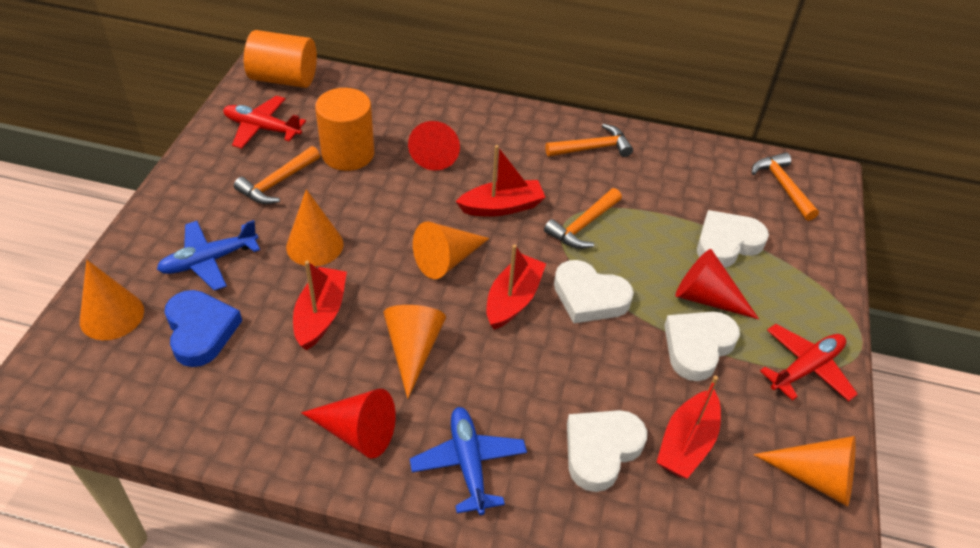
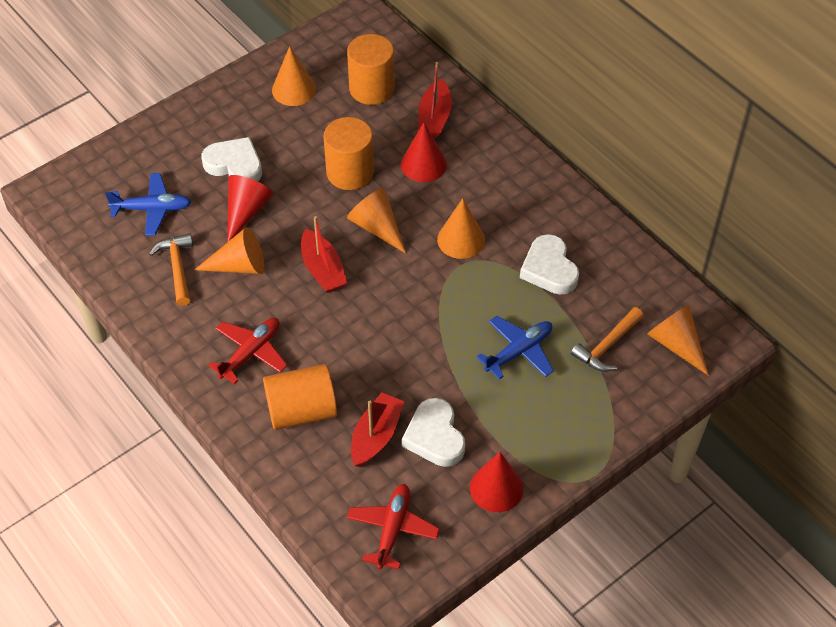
blue heart: 1 -> 0
orange cylinder: 2 -> 3
orange hammer: 4 -> 2
red boat: 4 -> 3
white heart: 4 -> 3

